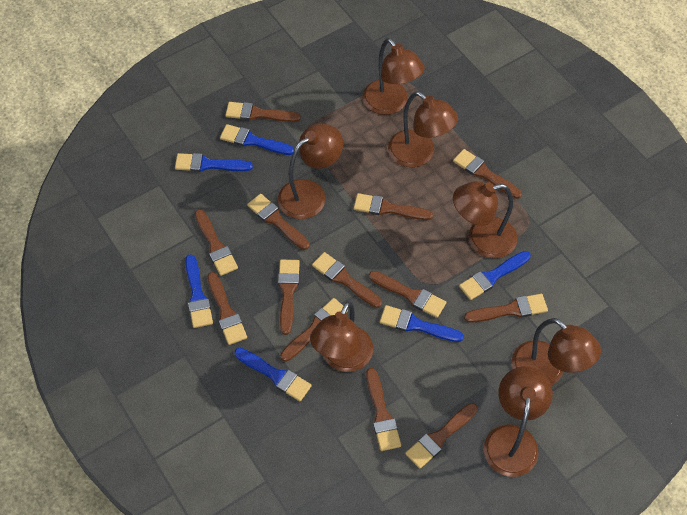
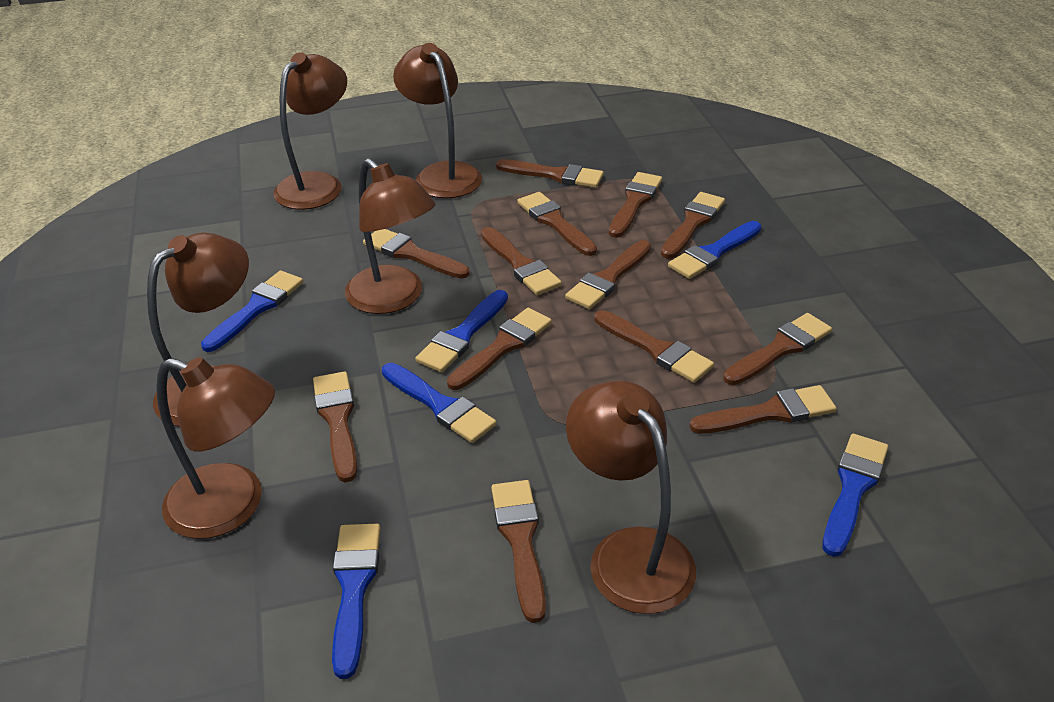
brown lamp: 7 -> 6

